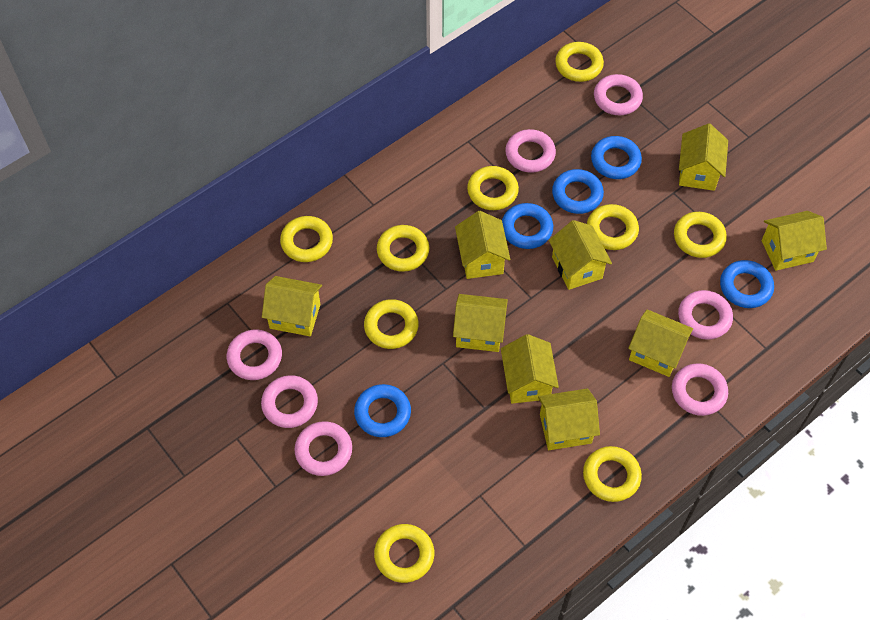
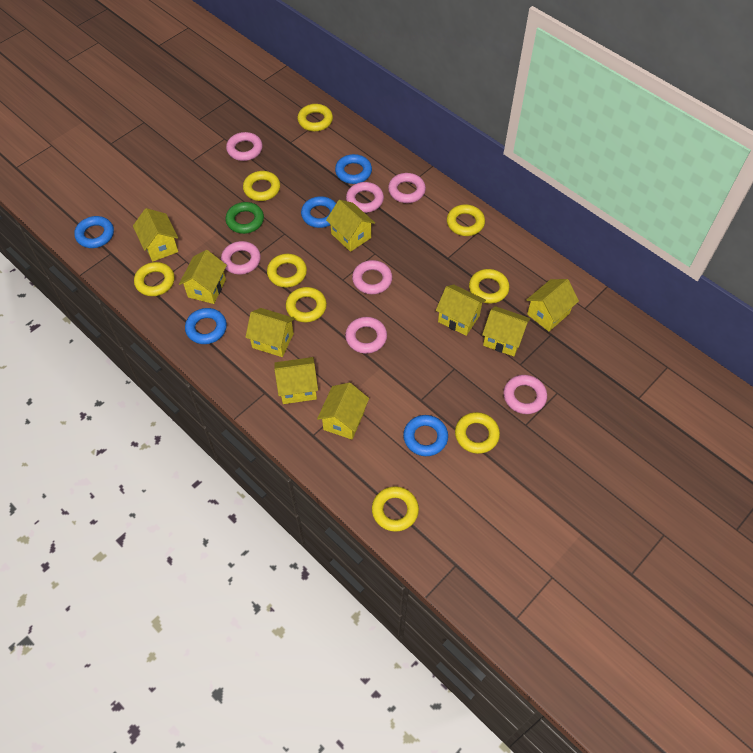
green ring: 0 -> 1

